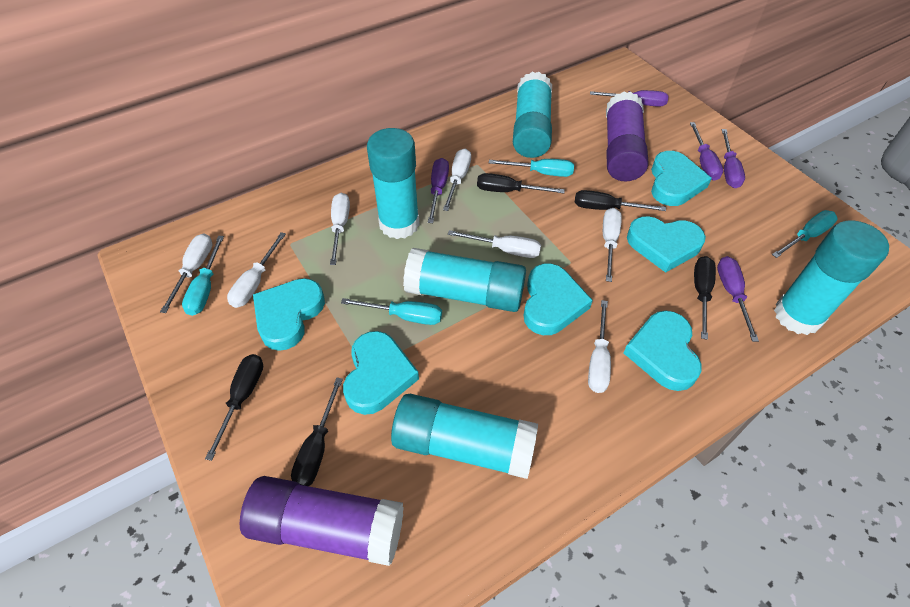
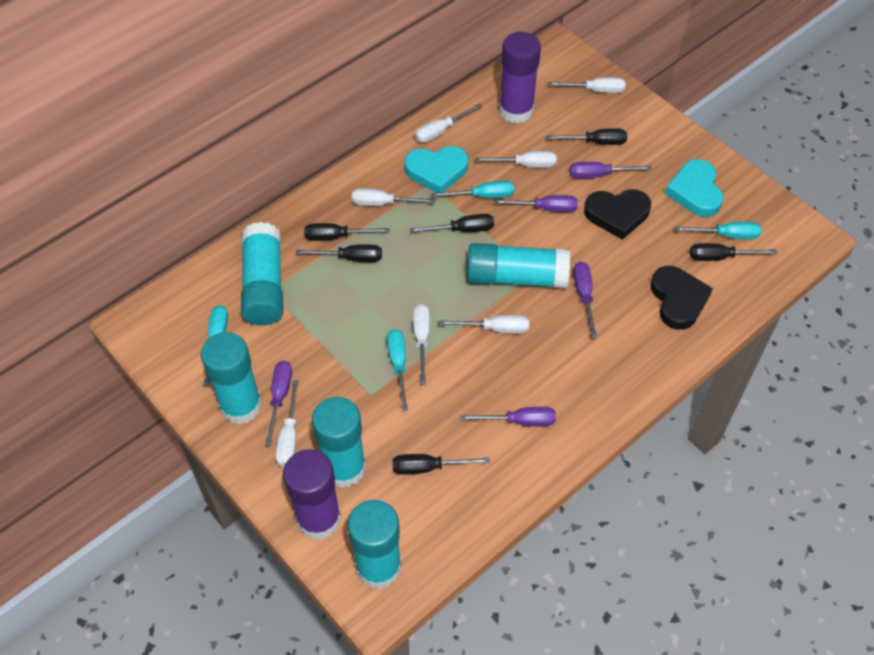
black heart: 0 -> 2
black screwdriver: 5 -> 6
turquoise heart: 6 -> 2

